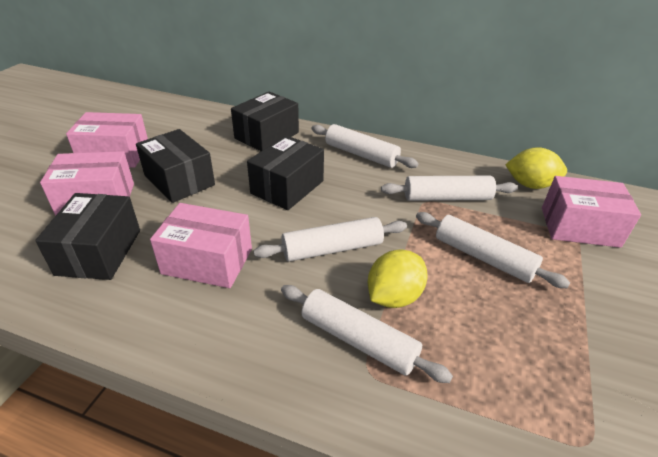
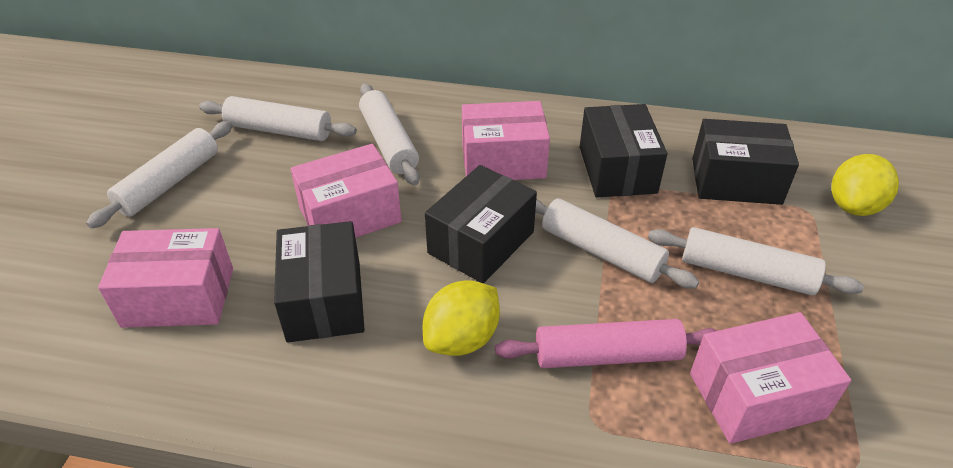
pink rolling pin: 0 -> 1

